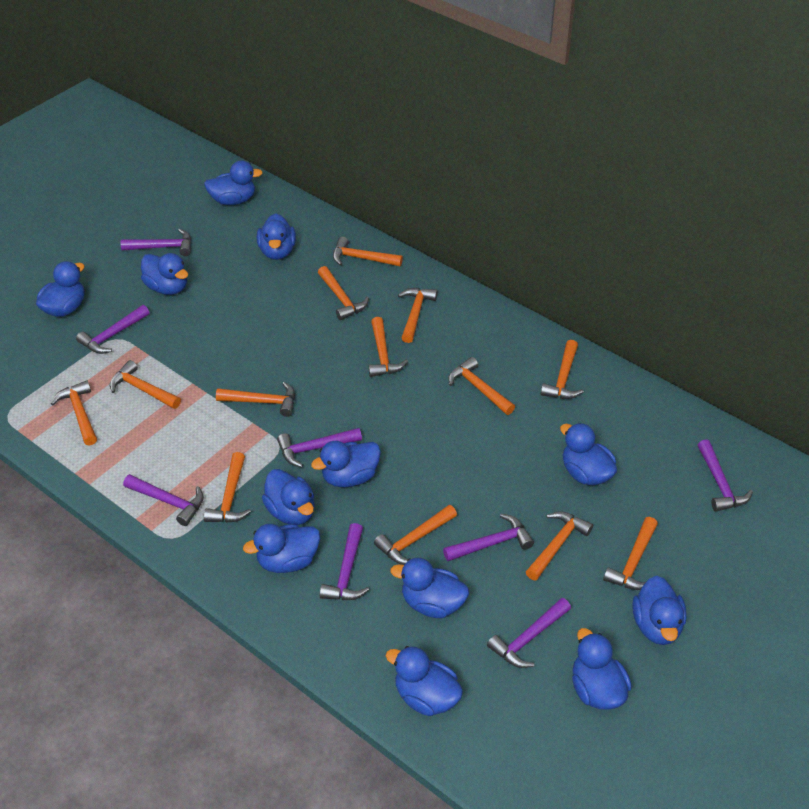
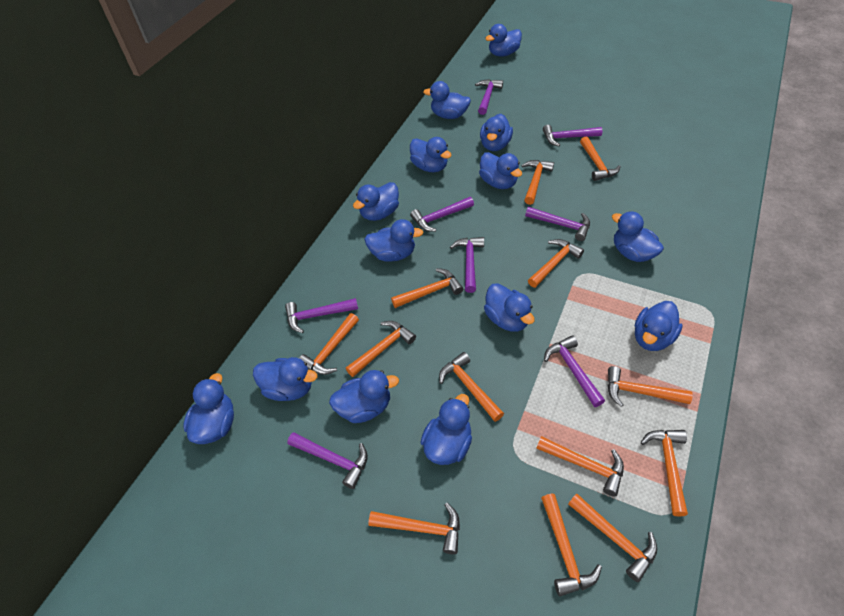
blue duck: 12 -> 14

